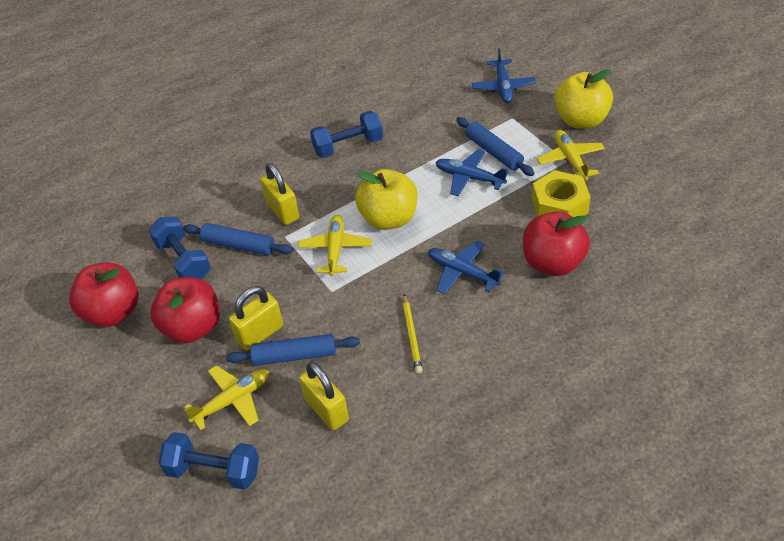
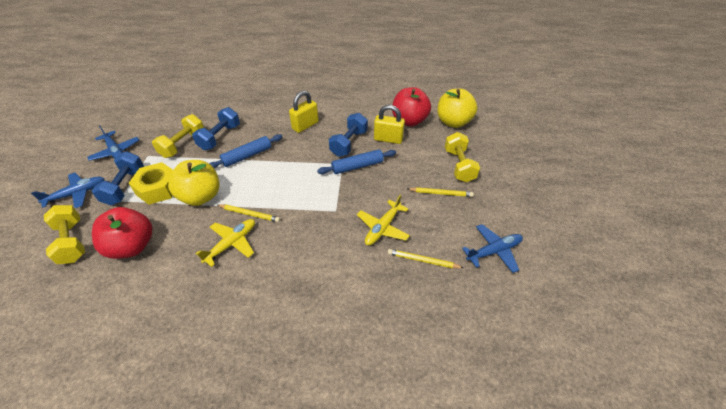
blue rolling pin: 3 -> 2
red apple: 3 -> 2
yellow dumbbell: 0 -> 3
yellow padlock: 3 -> 2
yellow pencil: 1 -> 3
yellow plane: 3 -> 2

